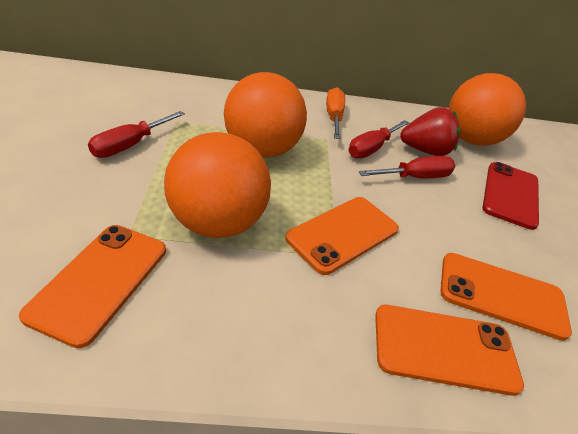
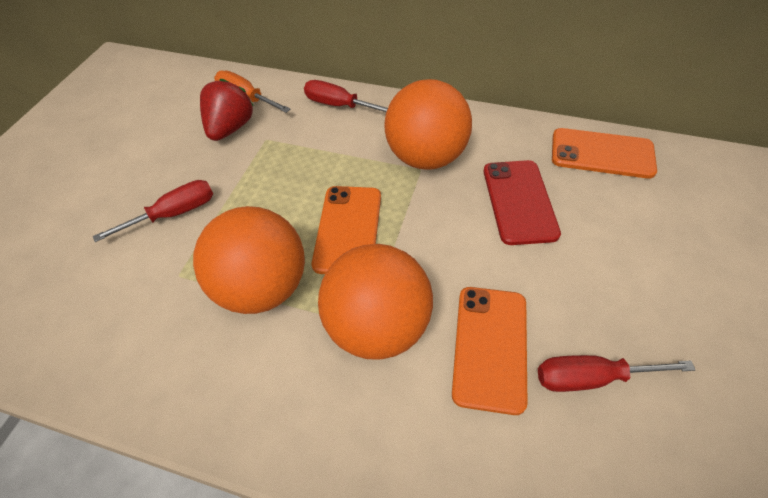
orange phone: 4 -> 3

